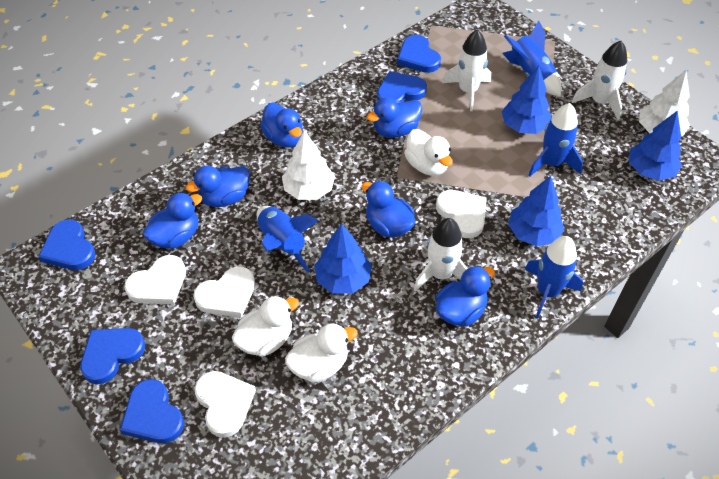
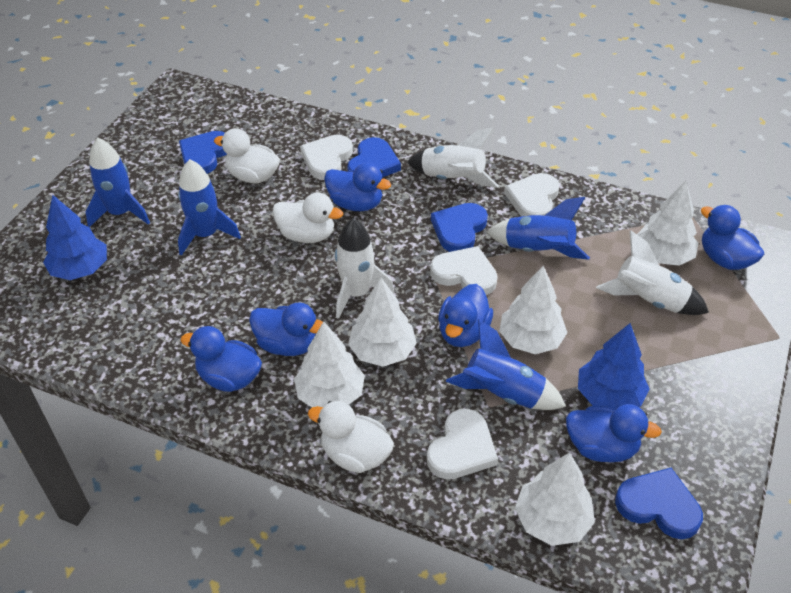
blue heart: 5 -> 4
blue tree: 4 -> 2
white tree: 2 -> 5

